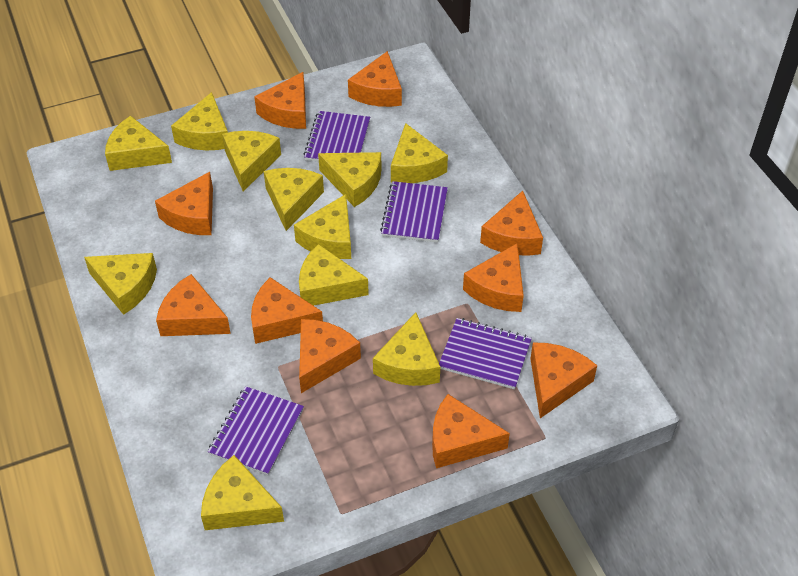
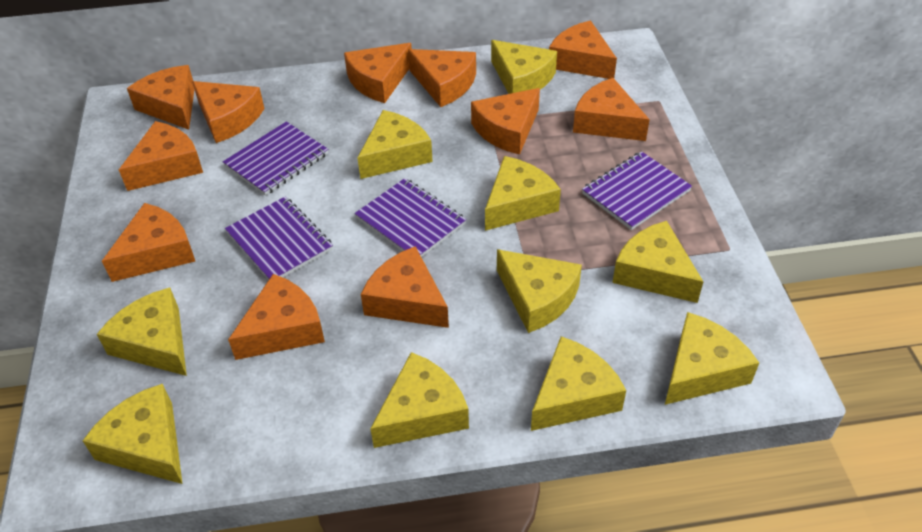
orange cheese: 10 -> 11
yellow cheese: 11 -> 10

